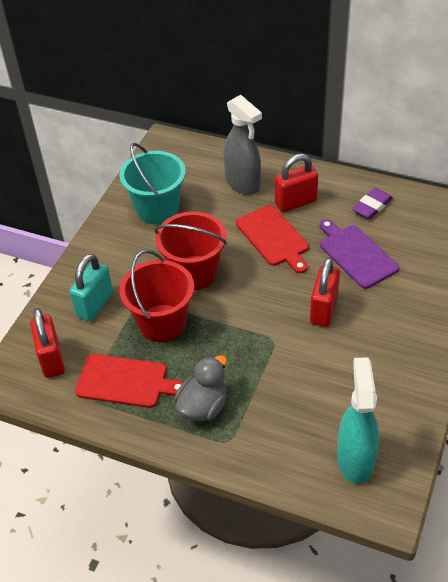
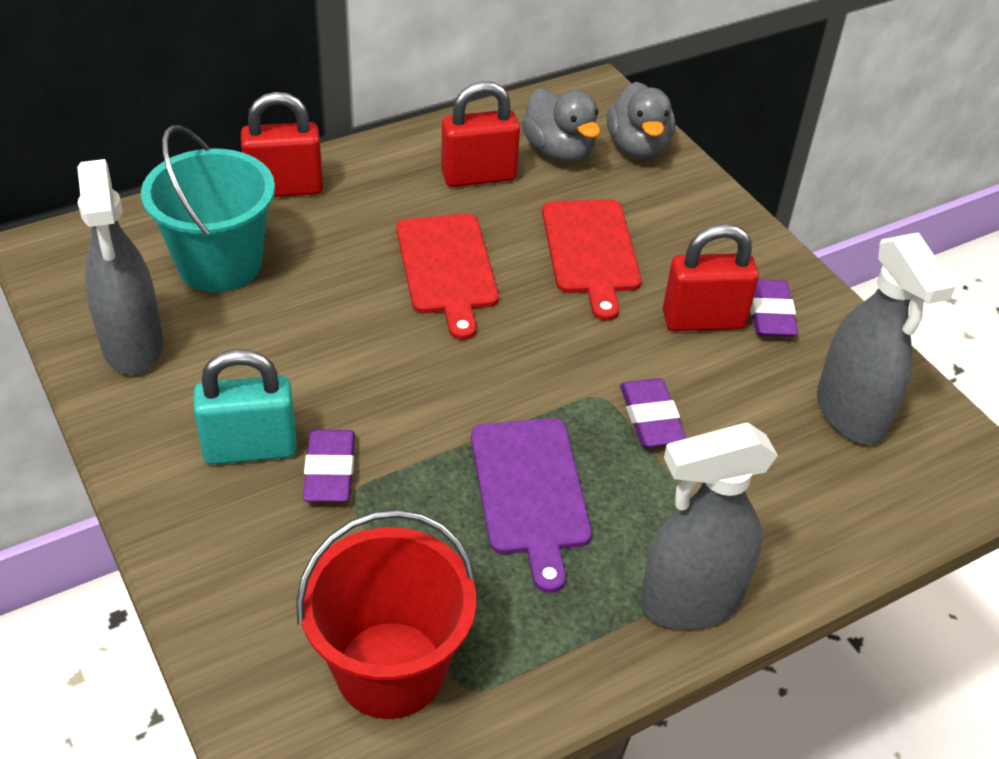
grey duck: 1 -> 2
grey spray bottle: 1 -> 3
purple eraser: 1 -> 3
red bucket: 2 -> 1
turquoise spray bottle: 1 -> 0

